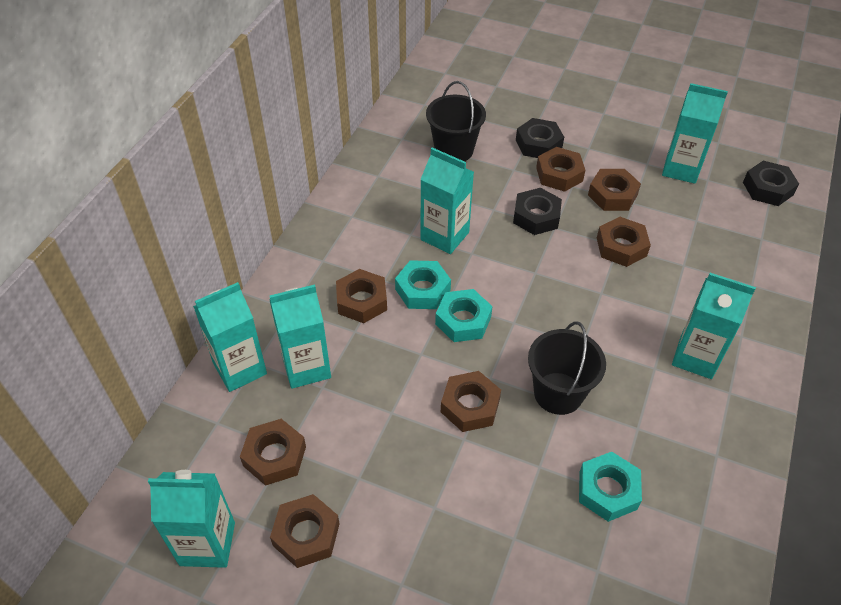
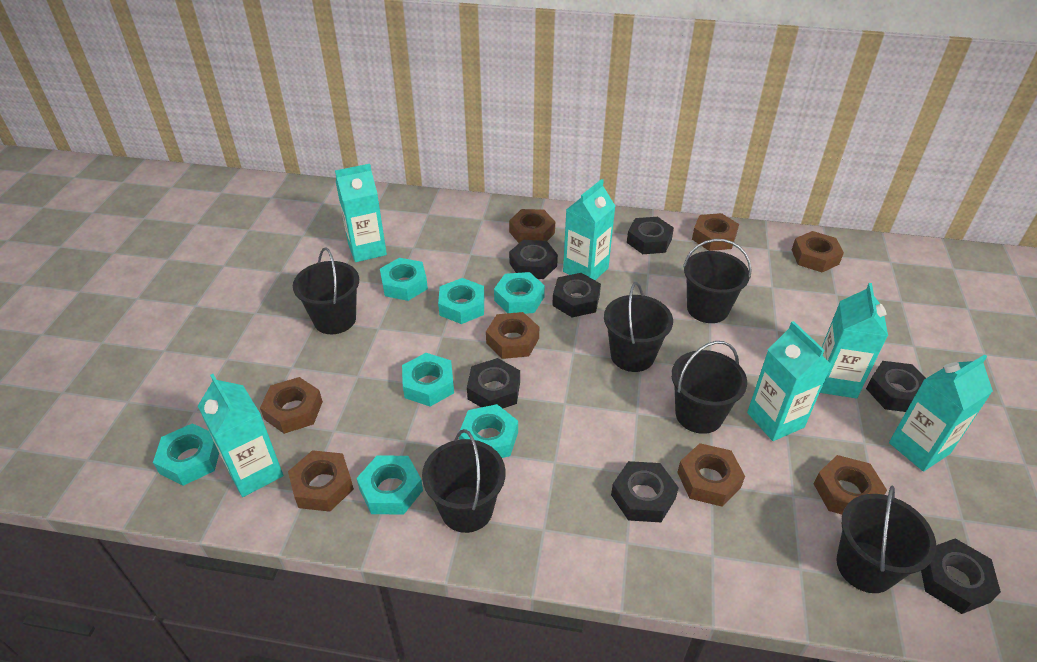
black bucket: 2 -> 6
black nut: 3 -> 7
brown nut: 7 -> 8
turquoise nut: 3 -> 7

